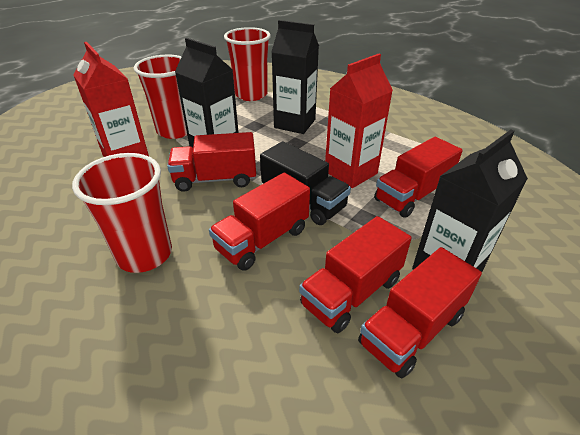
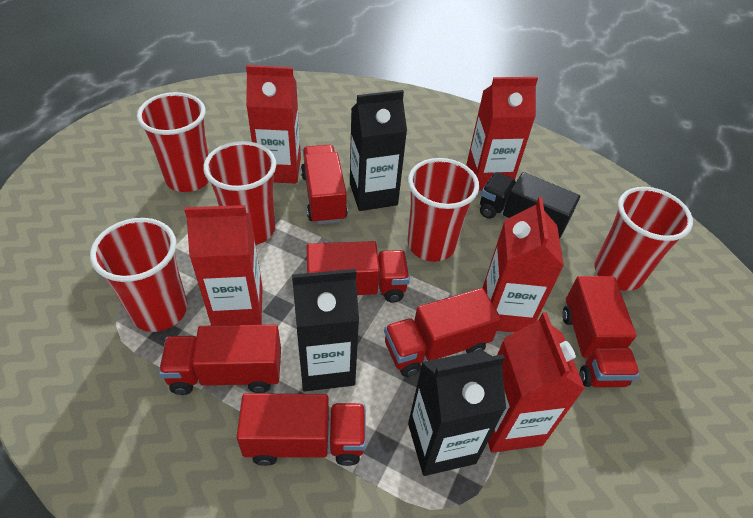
red carton: 2 -> 5
red cup: 3 -> 5
red truck: 5 -> 6

